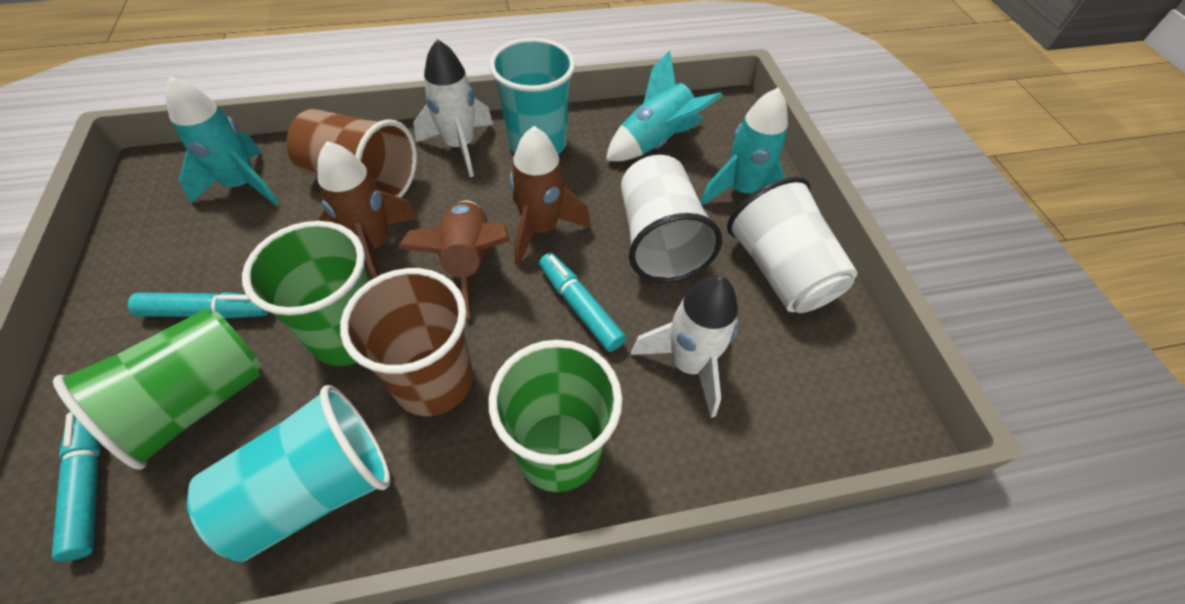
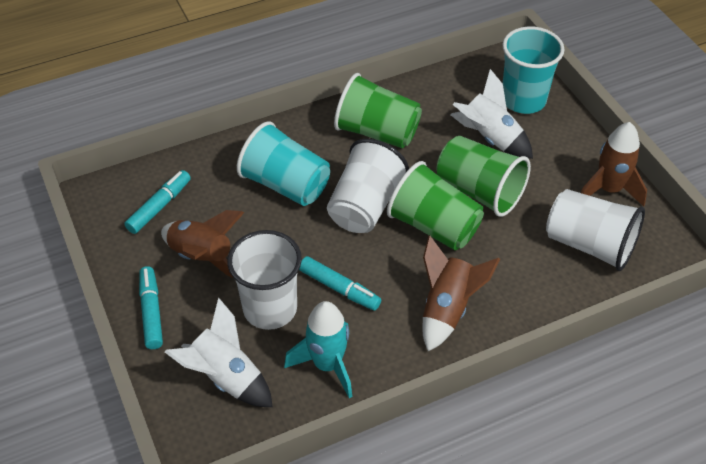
brown cup: 2 -> 0
turquoise rocket: 3 -> 1
white cup: 2 -> 3

